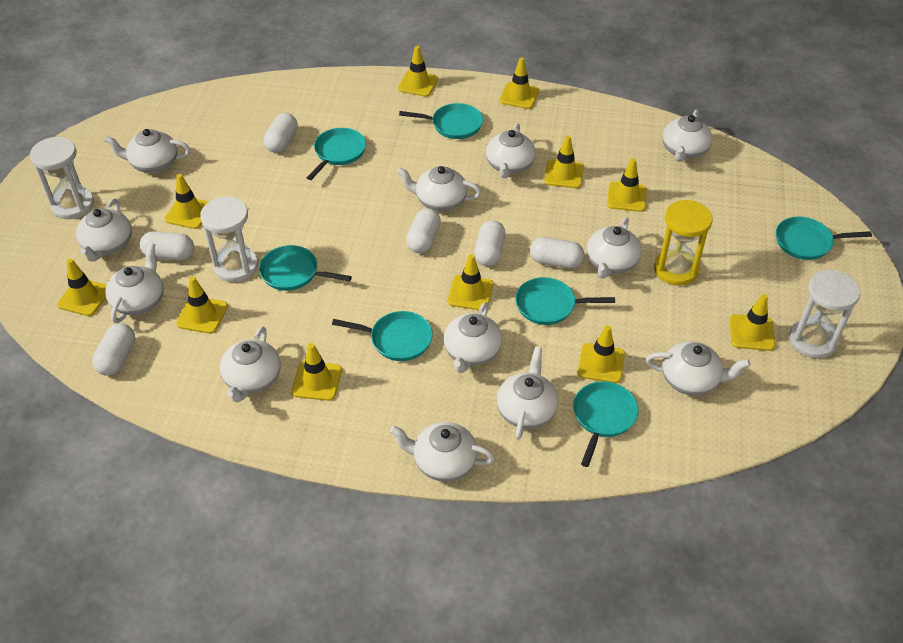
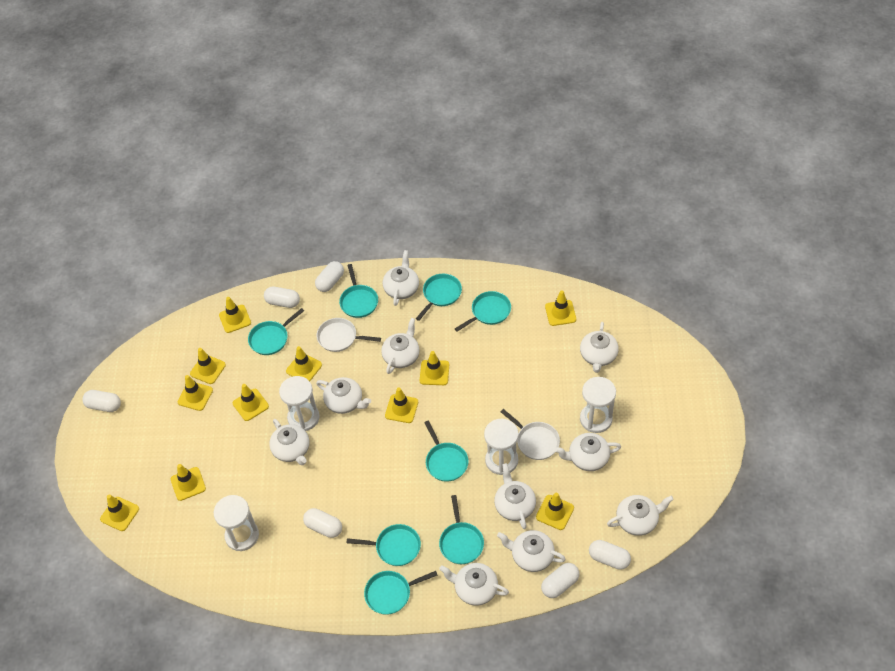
turquoise pan: 7 -> 8
white hourglass: 3 -> 4
white pan: 0 -> 2
white teapot: 12 -> 10
yellow hourglass: 1 -> 0

